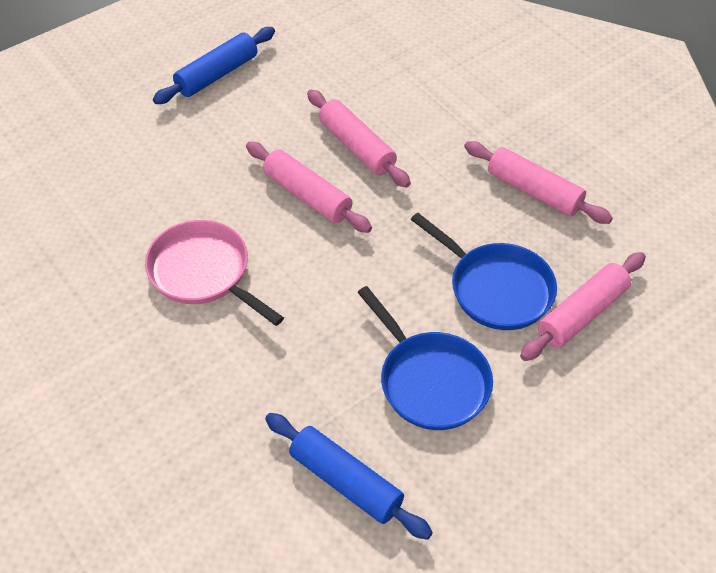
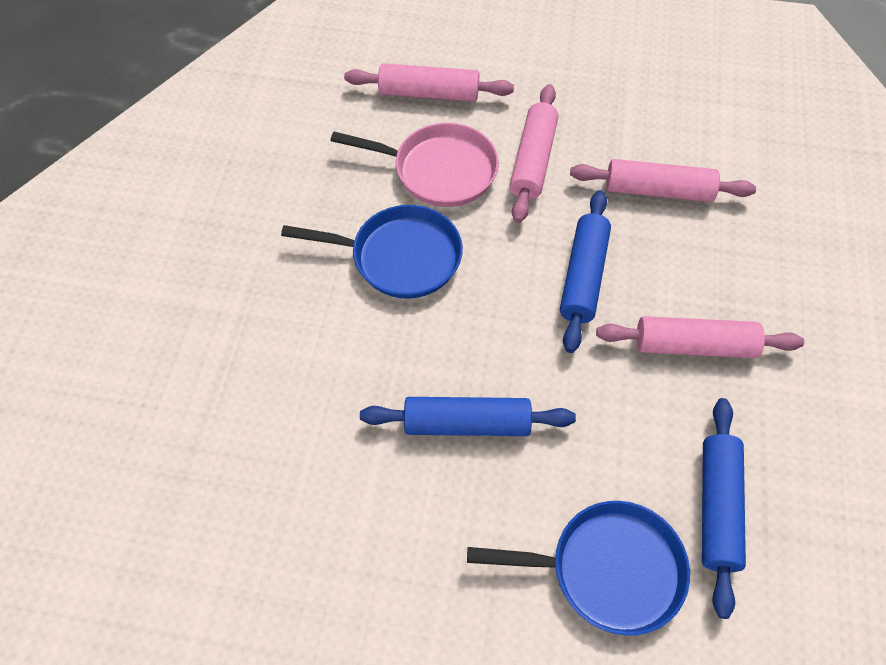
blue rolling pin: 2 -> 3

